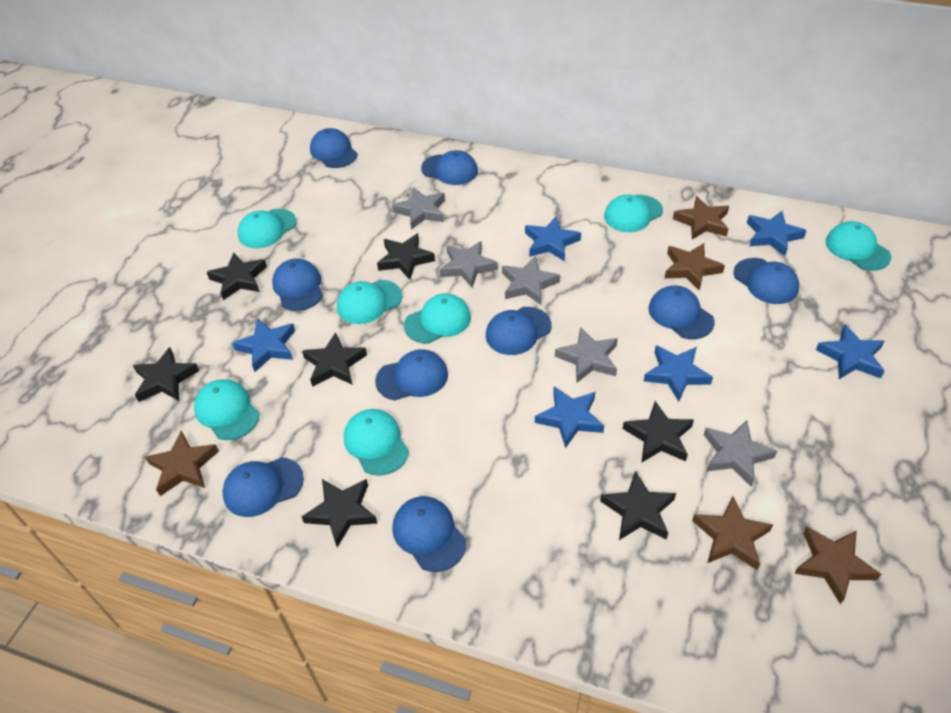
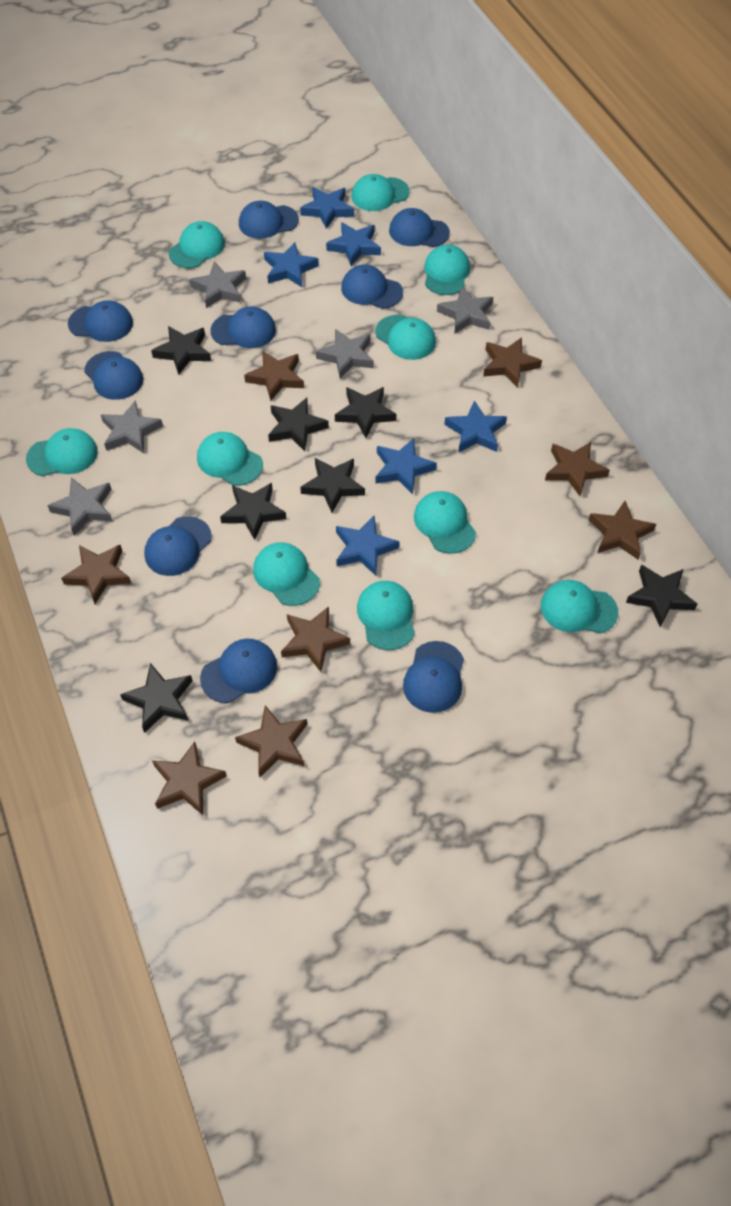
brown star: 5 -> 8
turquoise cap: 7 -> 10

